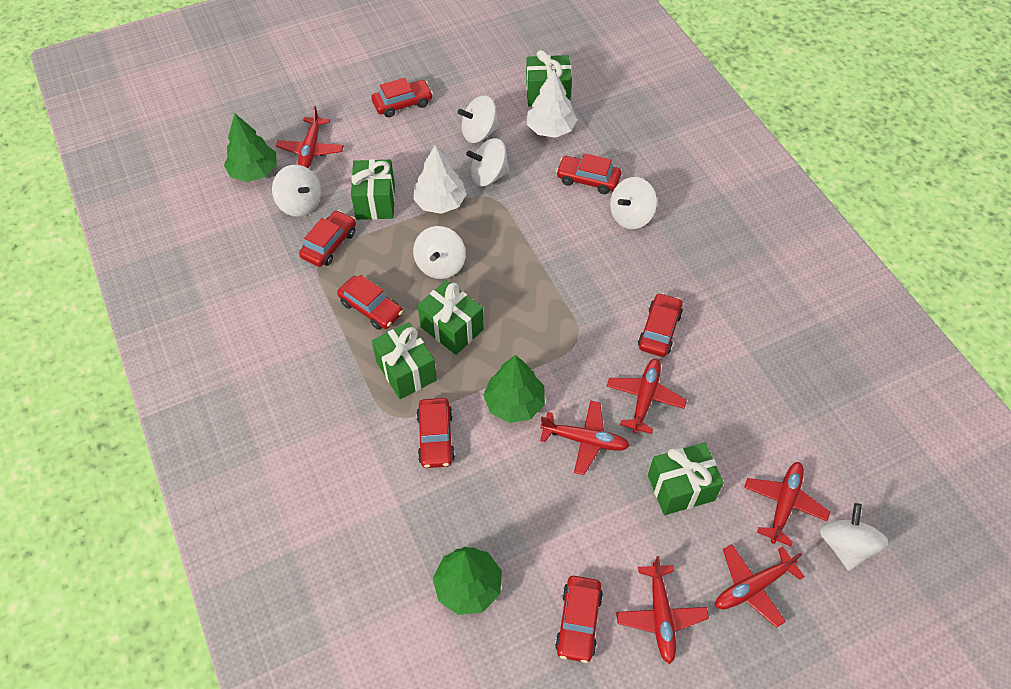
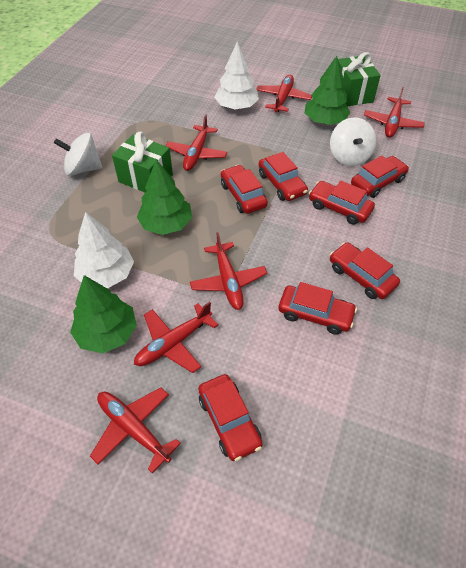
green gift: 5 -> 2
white spinning top: 6 -> 2

